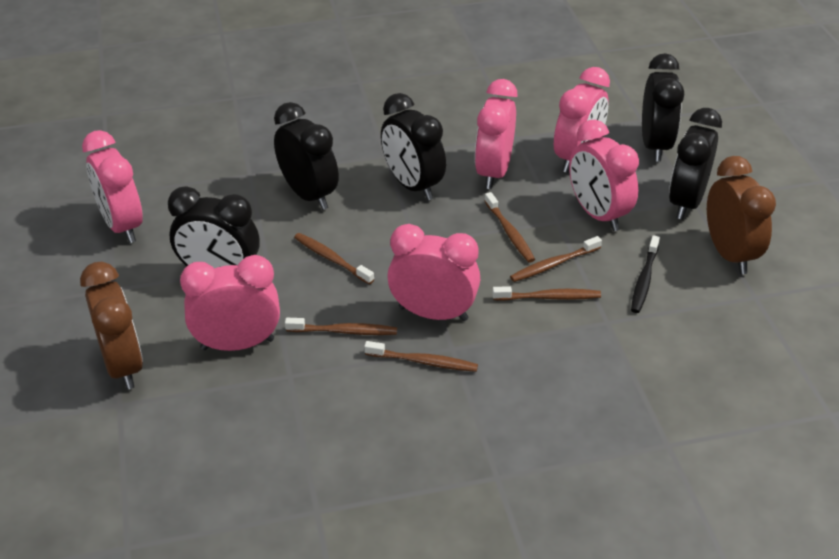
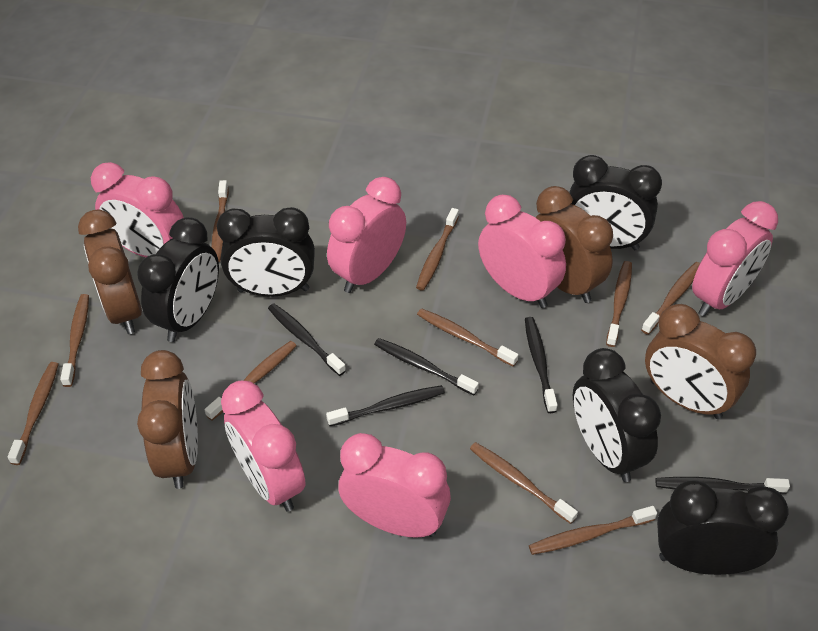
black toothbrush: 1 -> 5
brown clock: 2 -> 4
brown toothbrush: 6 -> 10

